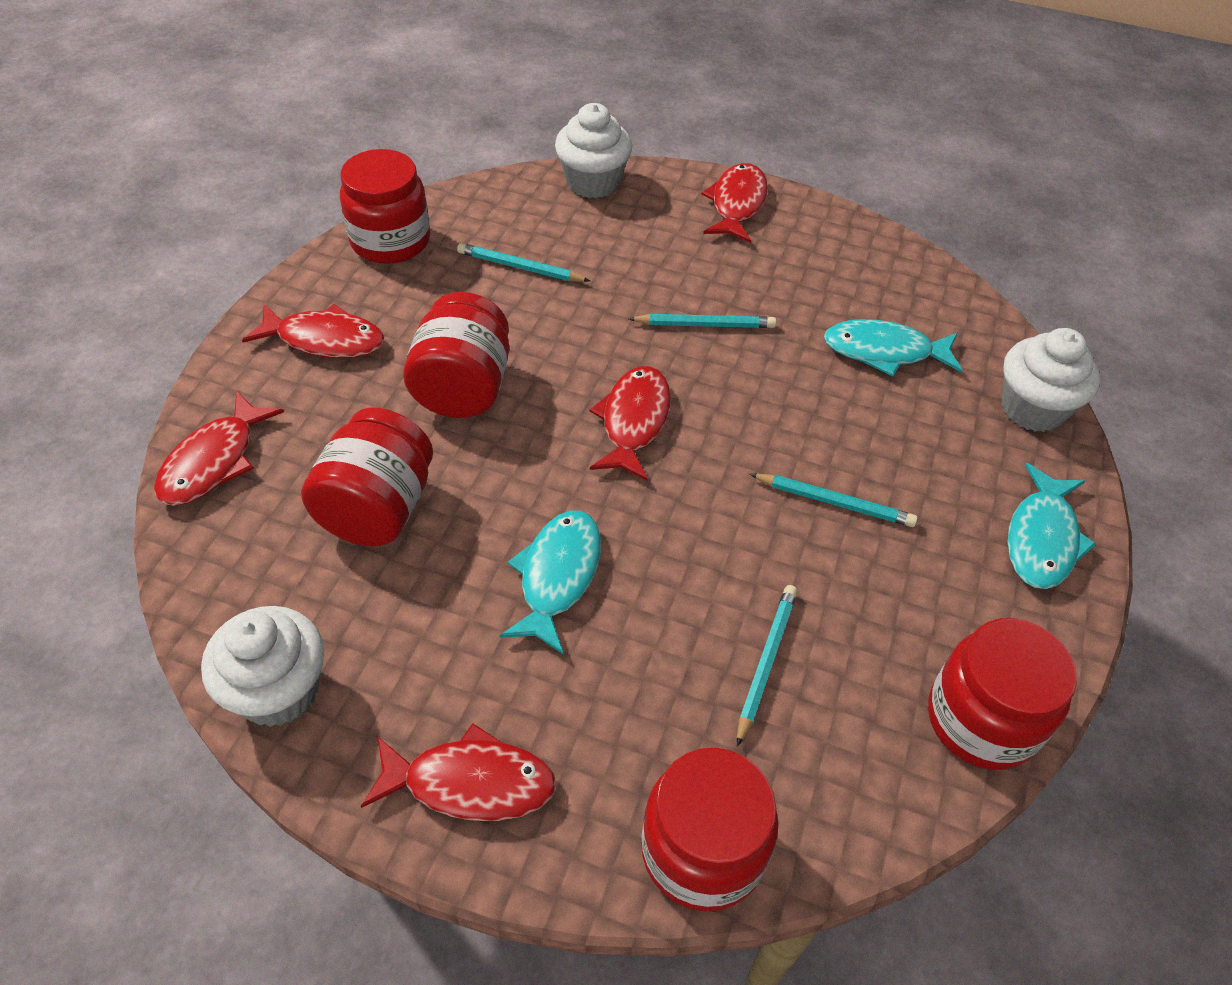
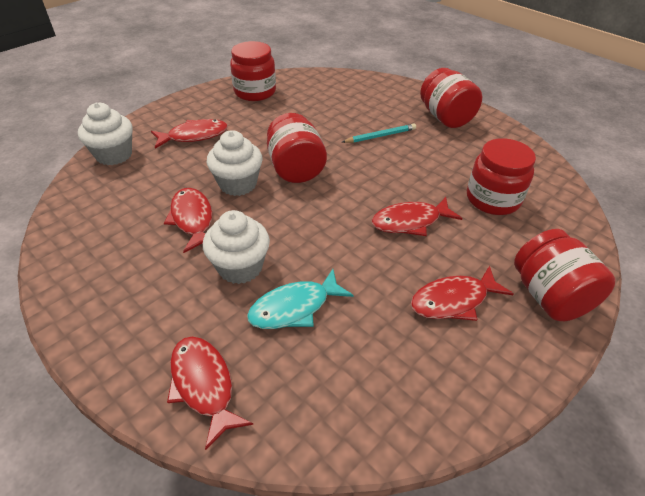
turquoise fish: 3 -> 1
turquoise pencil: 4 -> 1

